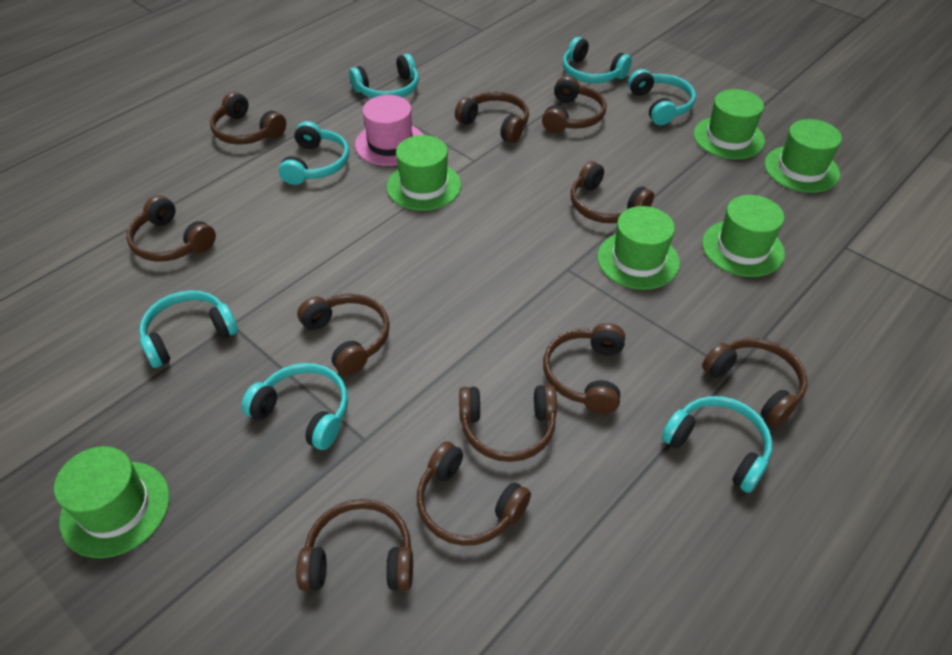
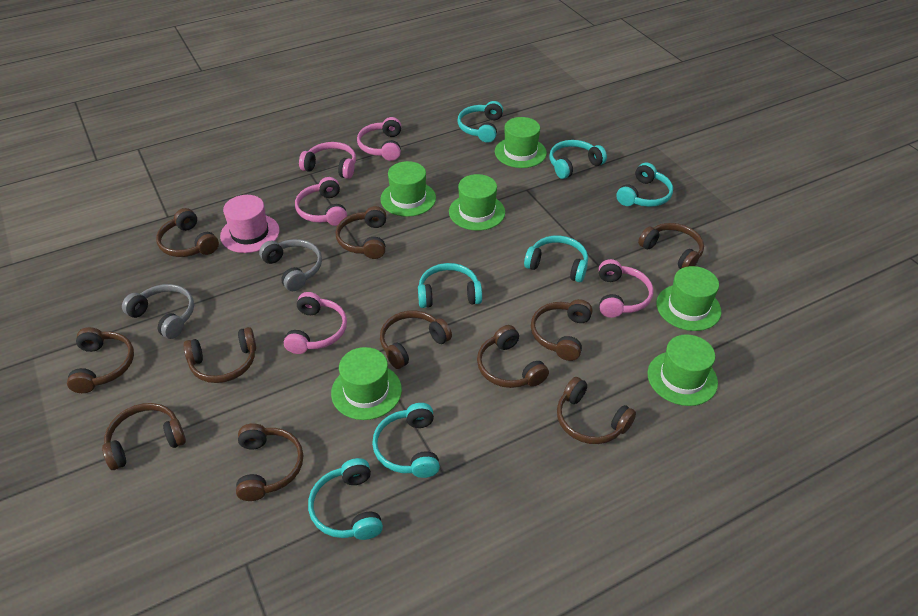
grey headphones: 0 -> 2
pink headphones: 0 -> 5

